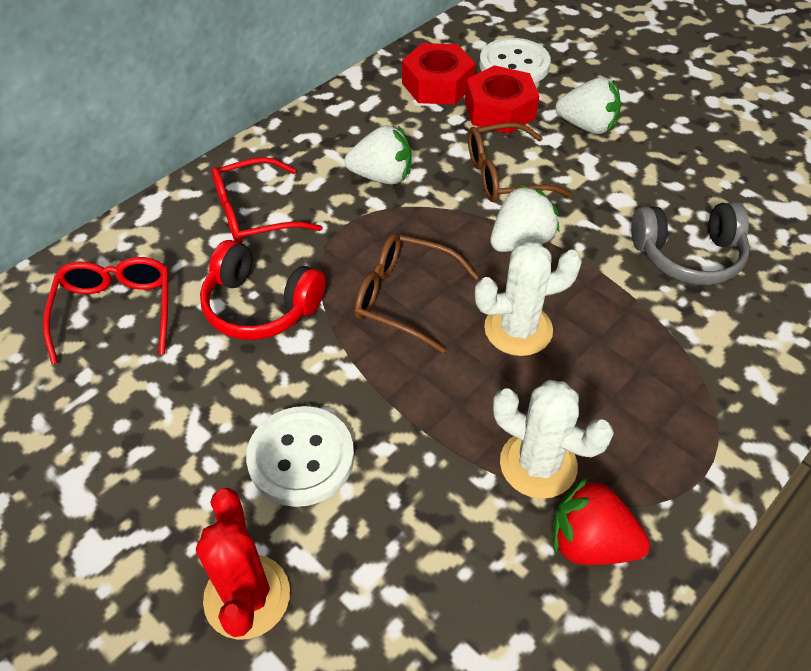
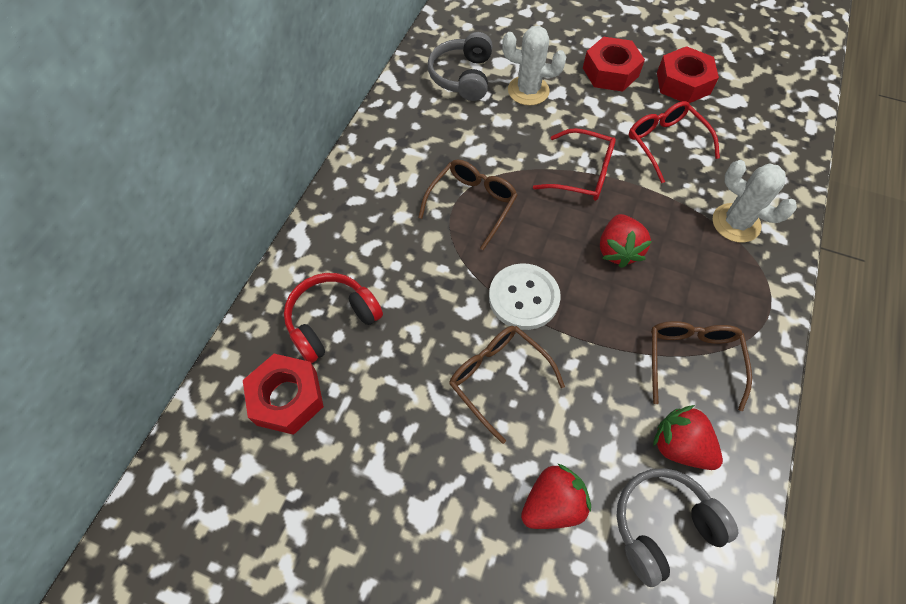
brown glasses: 2 -> 3
grey headphones: 1 -> 2
red cactus: 1 -> 0
red nut: 2 -> 3
red strawberry: 1 -> 3
white button: 2 -> 1
white strawberry: 3 -> 0

